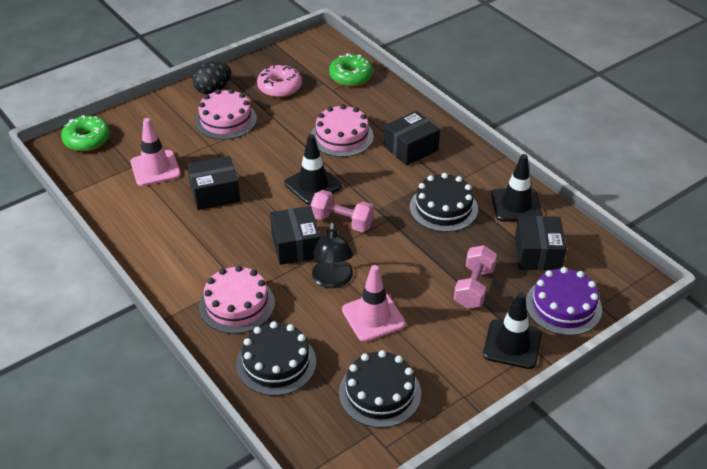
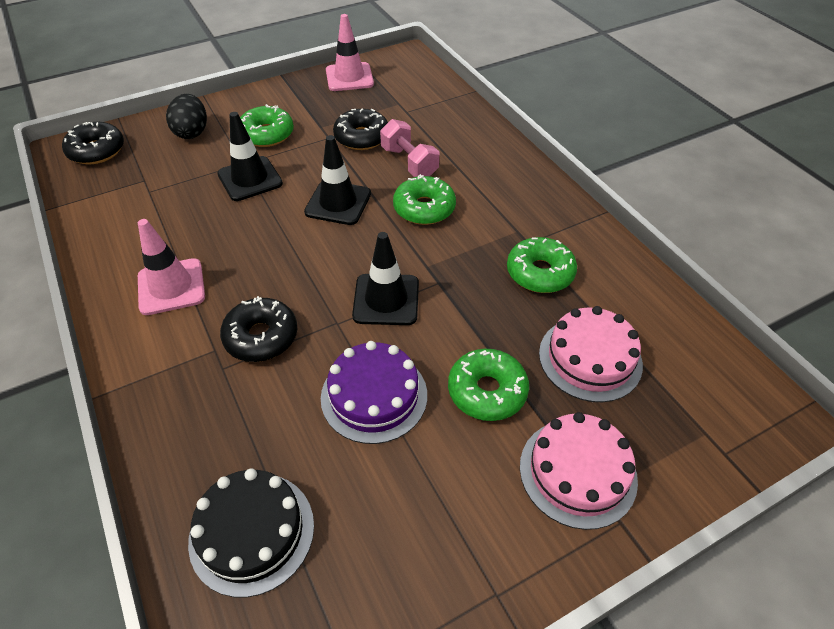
black box: 4 -> 0
black cake: 3 -> 1
black donut: 0 -> 3
black lamp: 1 -> 0
green donut: 2 -> 4
pink cake: 3 -> 2
pink donut: 1 -> 0
pink dumbbell: 2 -> 1

